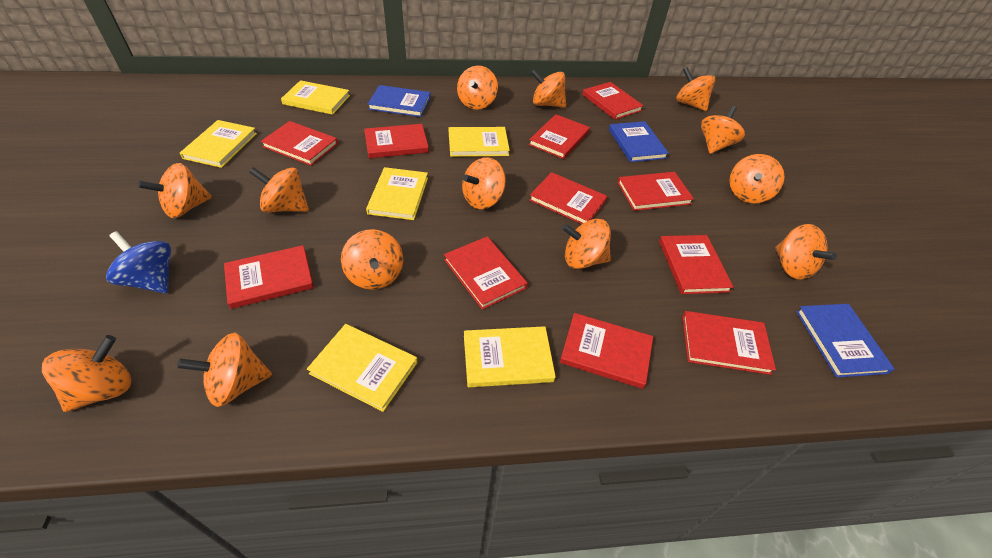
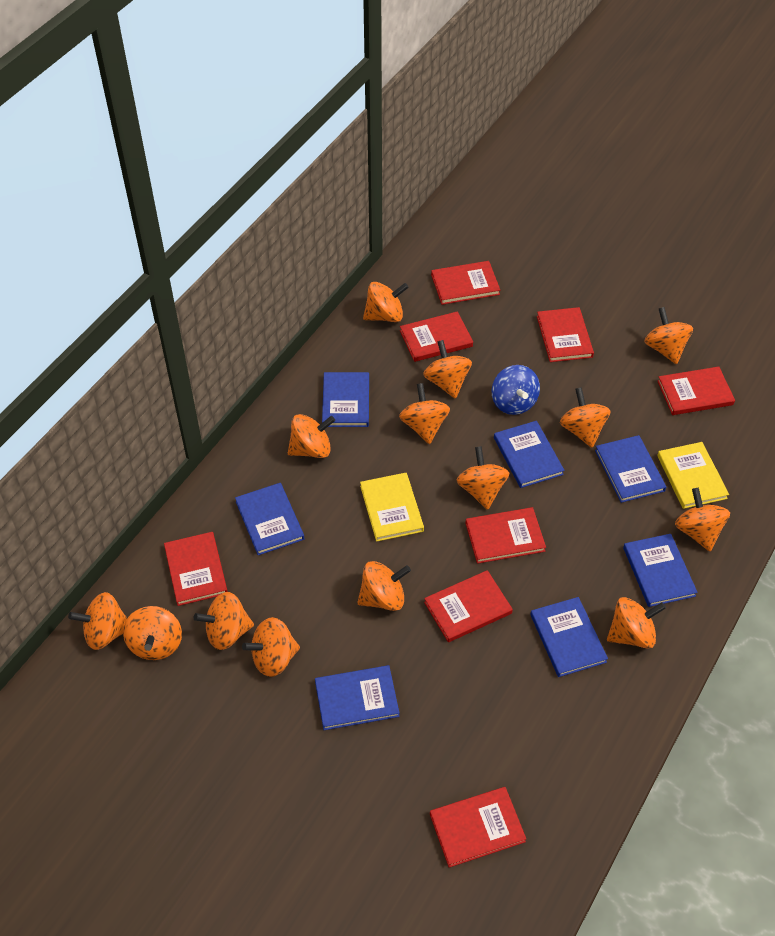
blue book: 3 -> 7
orange spinning top: 13 -> 14
red book: 11 -> 8
yellow book: 6 -> 2

